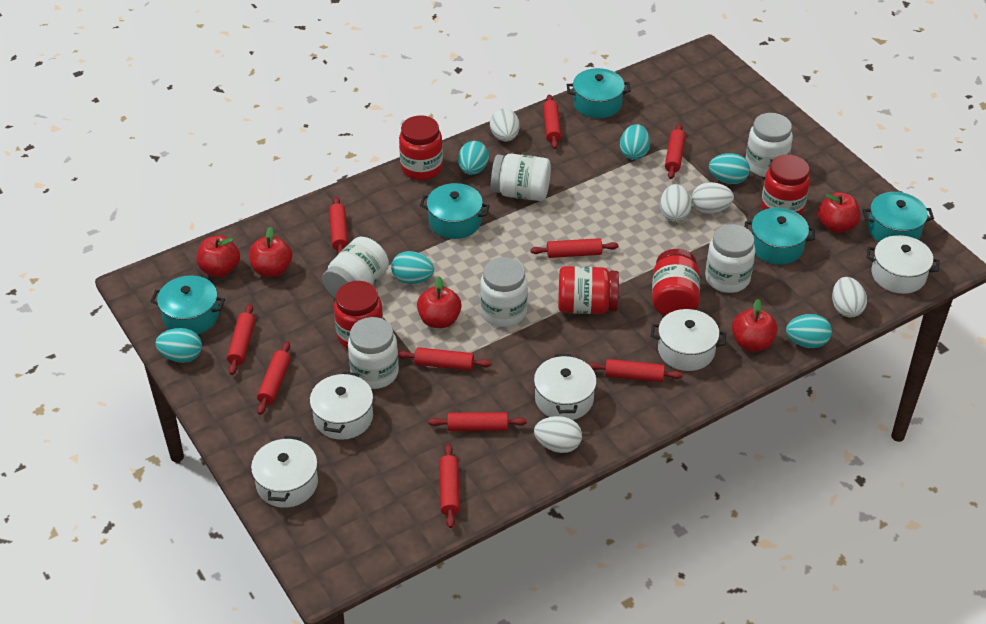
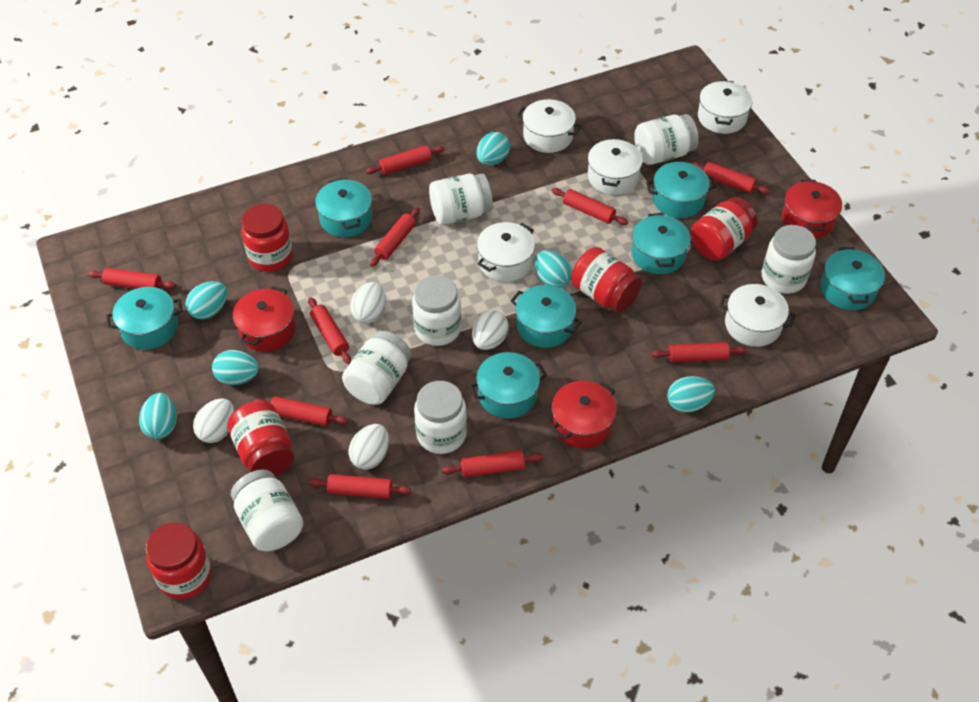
red apple: 5 -> 0
red pot: 0 -> 3
turquoise pot: 5 -> 7
white egg: 5 -> 4
white jar: 6 -> 7

